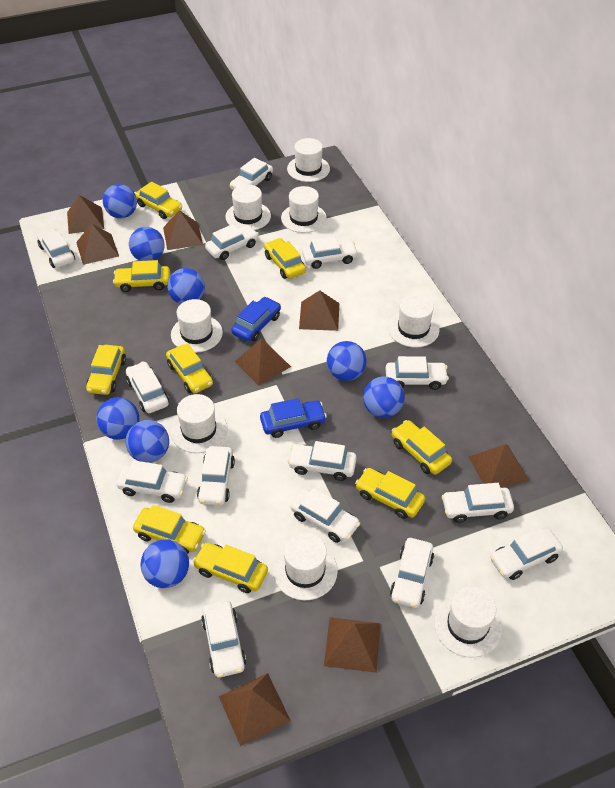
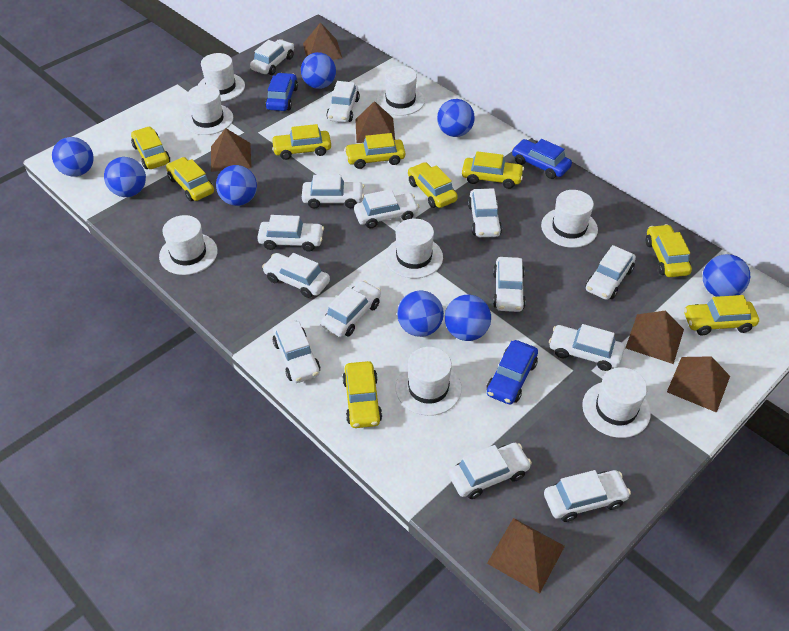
blue car: 2 -> 3
brown pyramid: 8 -> 6

